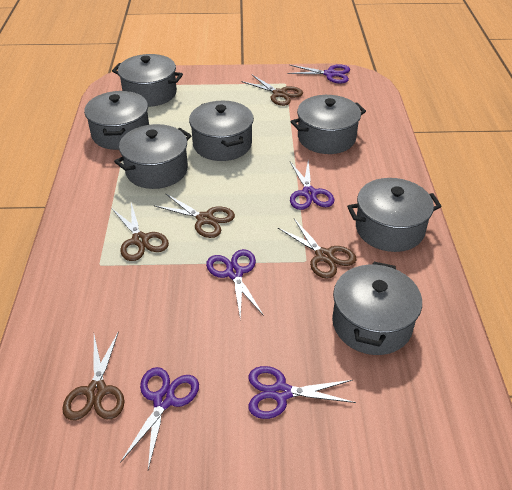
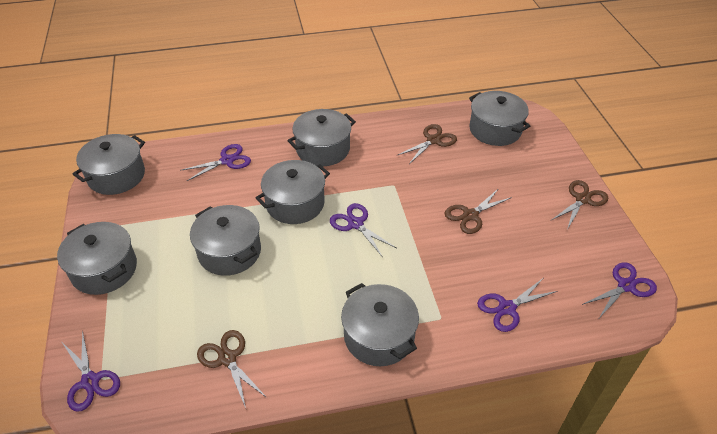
brown scissors: 5 -> 4

